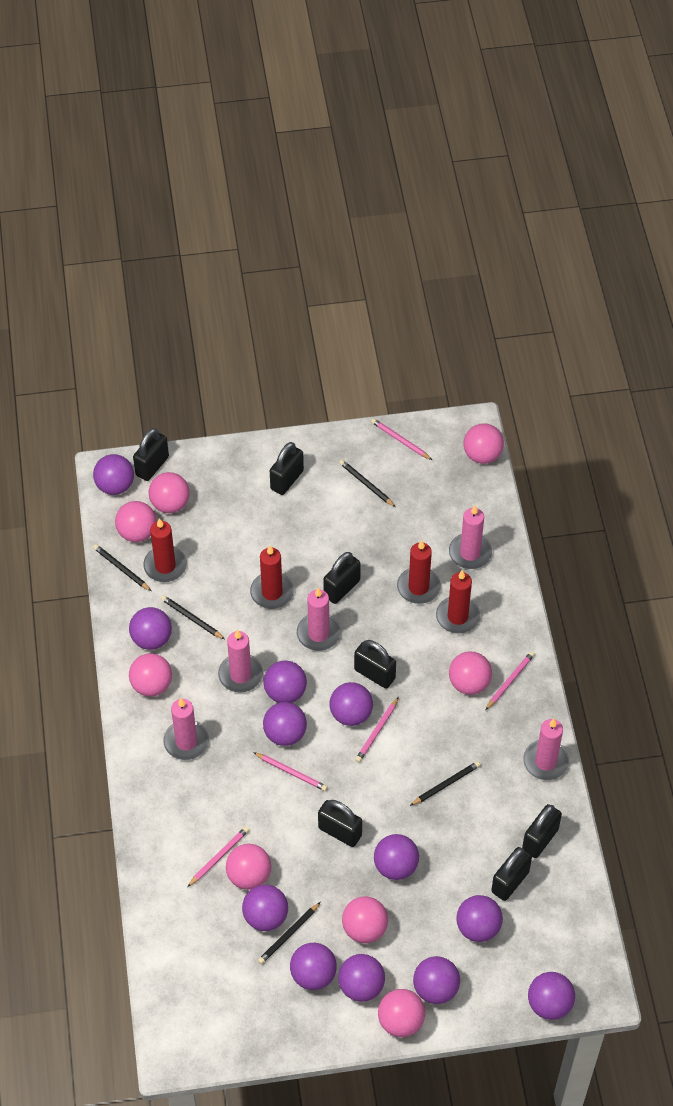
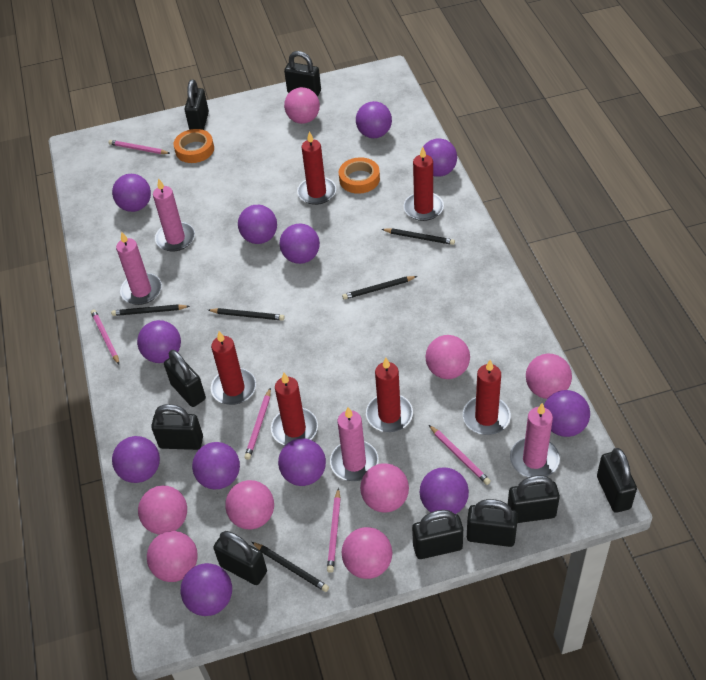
black padlock: 7 -> 9
orange tape: 0 -> 2
pink candle: 5 -> 4
red candle: 4 -> 6

